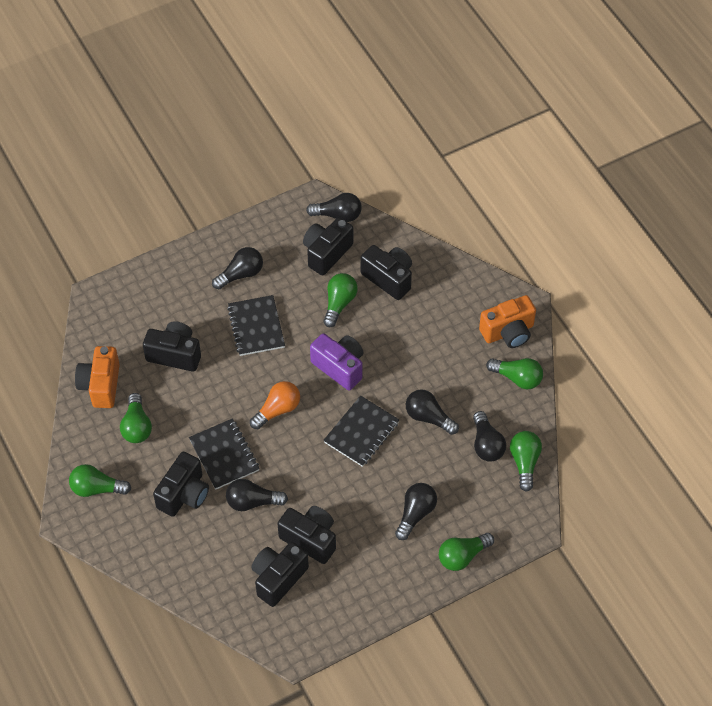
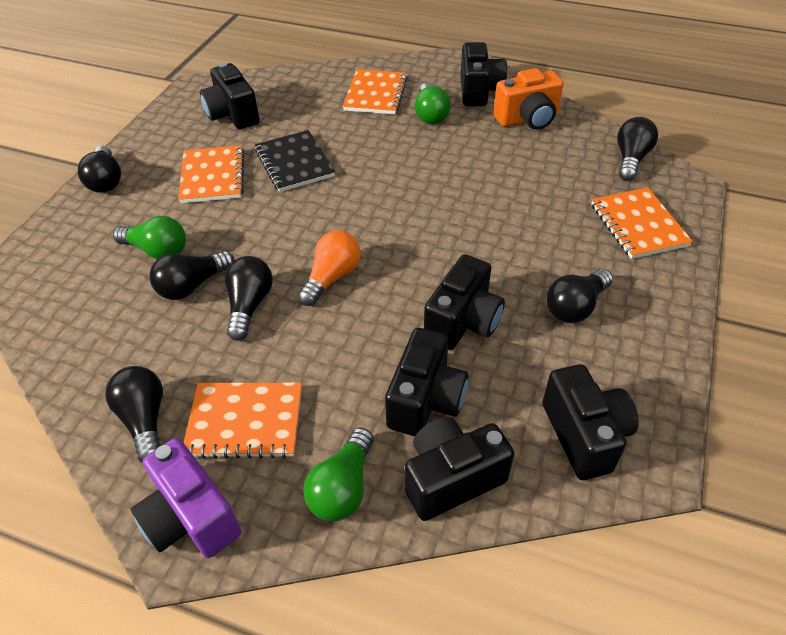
black notebook: 3 -> 1
green light bulb: 6 -> 3
orange camera: 2 -> 1
orange notebook: 0 -> 4

